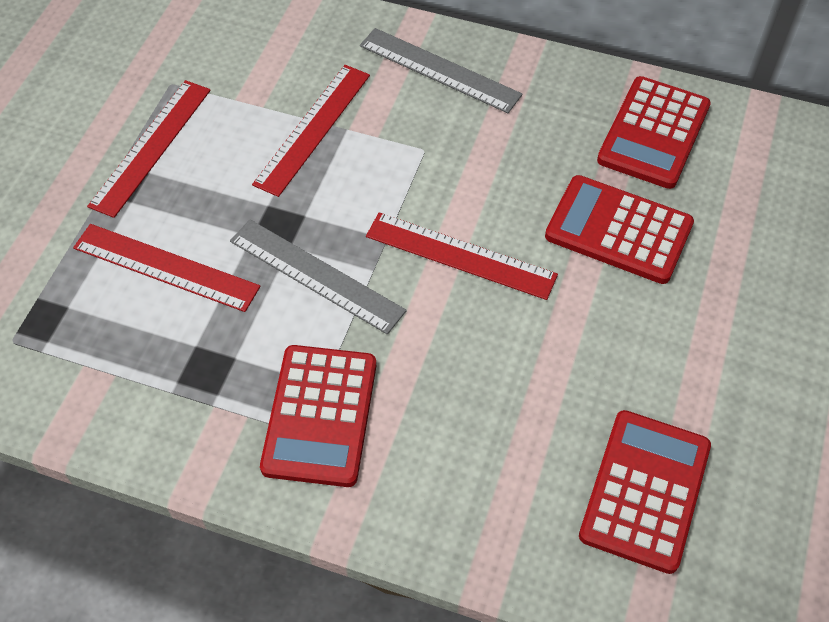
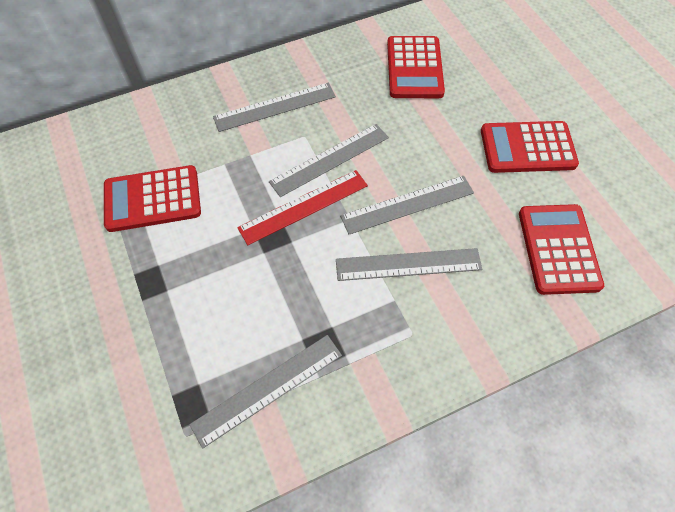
grey ruler: 2 -> 5
red ruler: 4 -> 1

